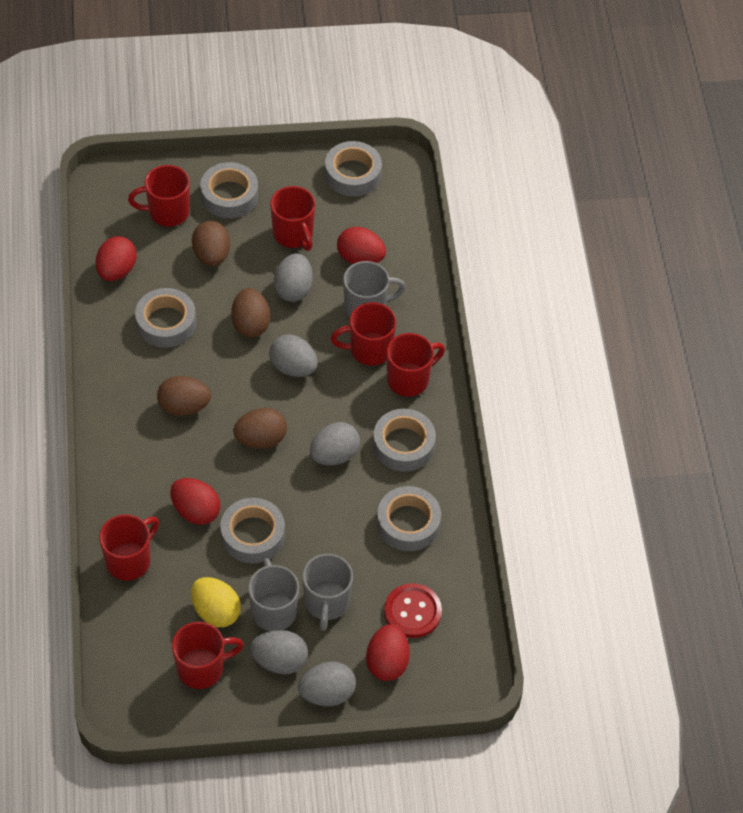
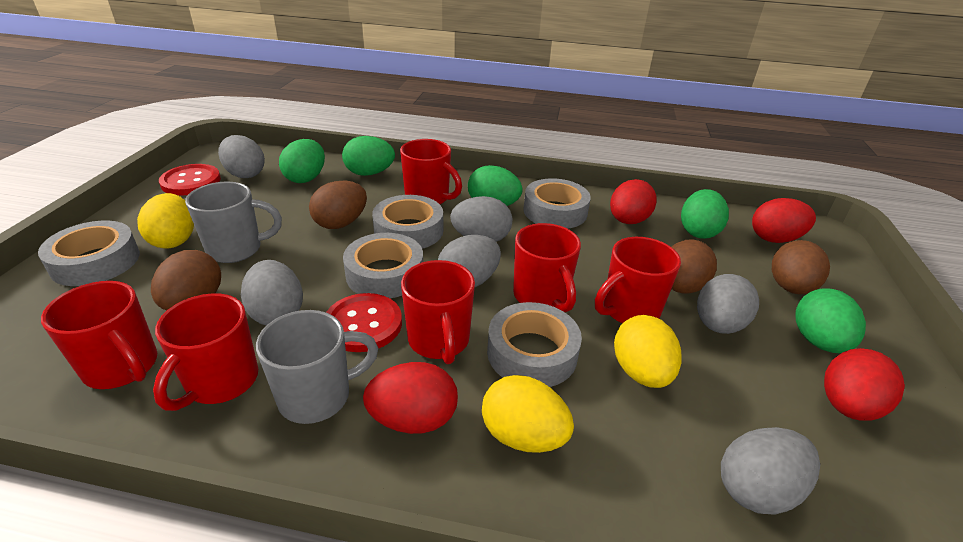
green egg: 0 -> 5
grey egg: 5 -> 6
grey mug: 3 -> 2
grey tape: 6 -> 5
red button: 1 -> 2
yellow egg: 1 -> 3

